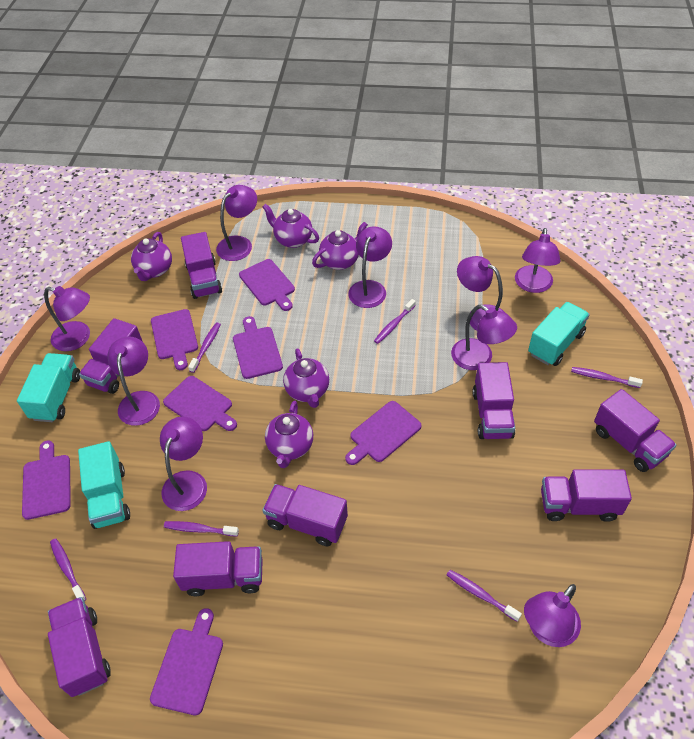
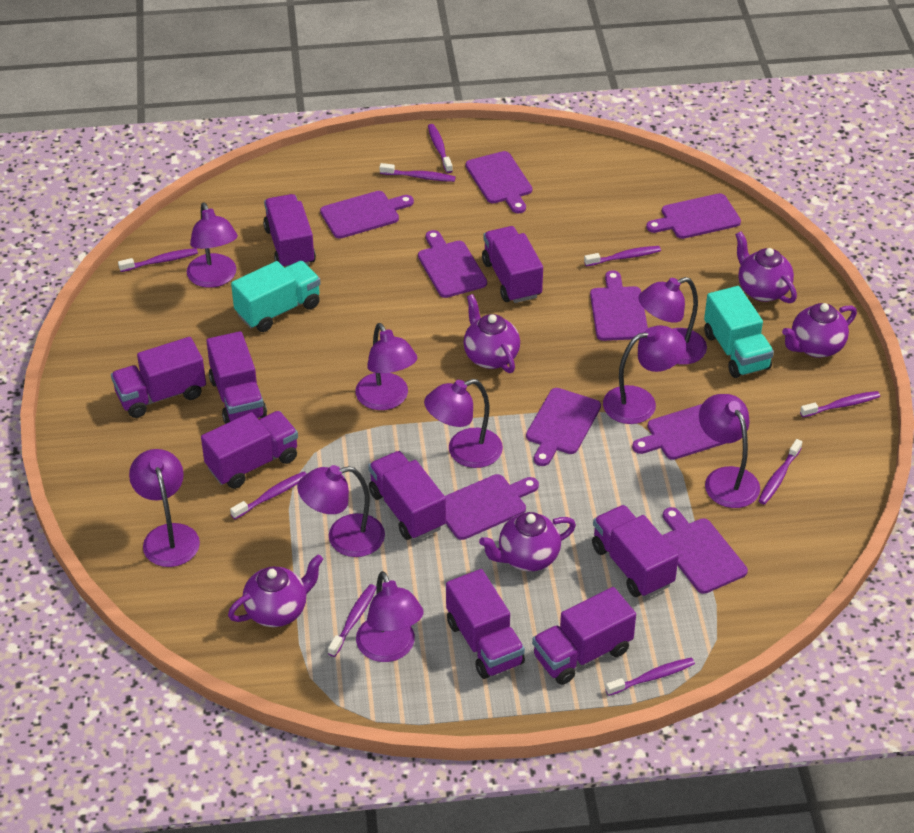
purple cutting board: 7 -> 9
purple toothbrush: 6 -> 9
purple truck: 8 -> 9
turquoise truck: 3 -> 2

